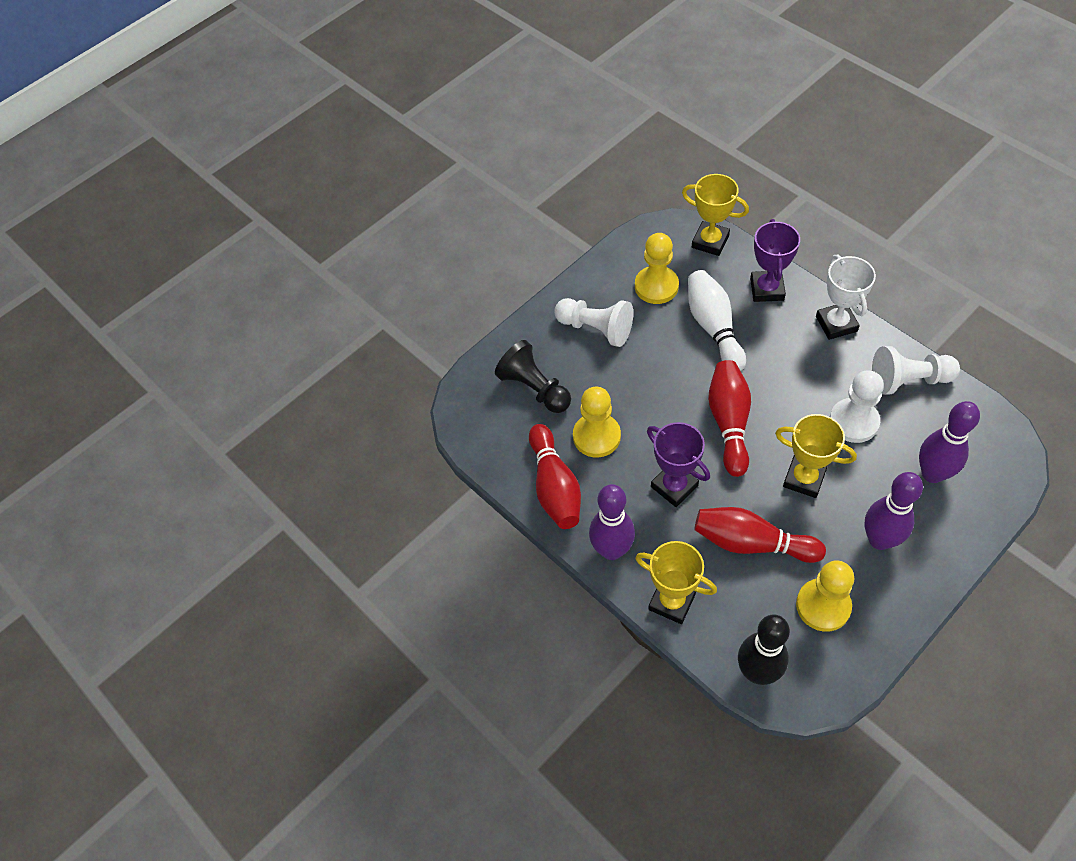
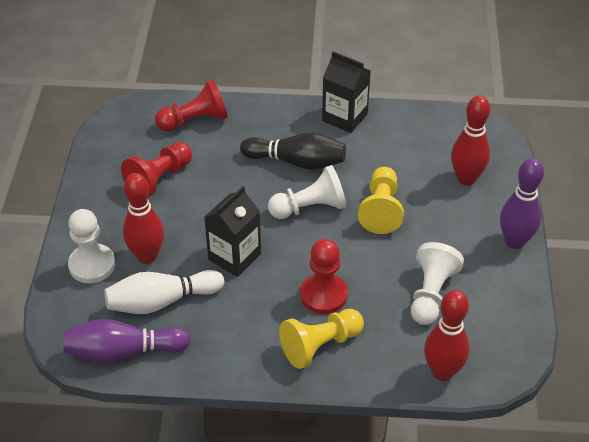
black carton: 0 -> 2
black pawn: 1 -> 0
purple bowling pin: 3 -> 2
purple trophy: 2 -> 0
red pawn: 0 -> 3
white trophy: 1 -> 0
yellow pawn: 3 -> 2
yellow trophy: 3 -> 0

